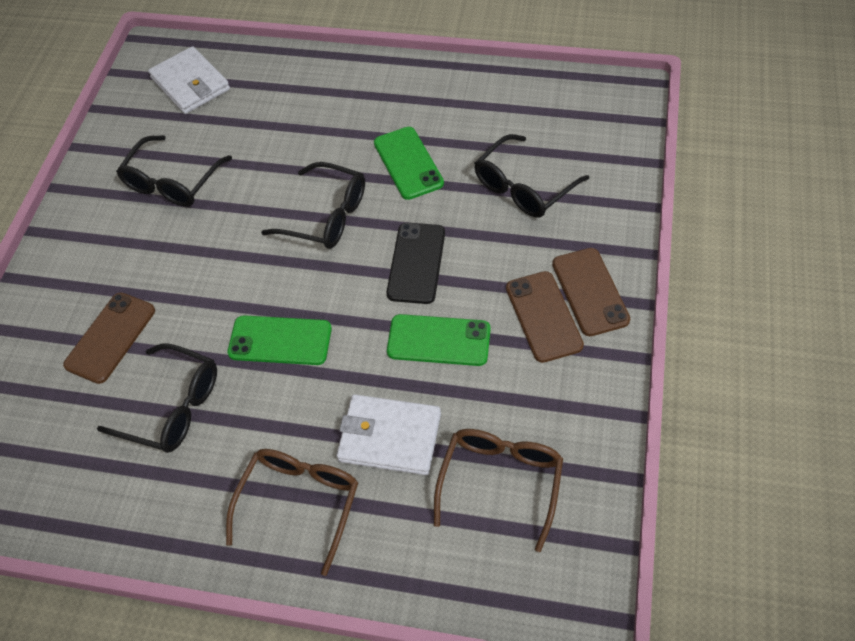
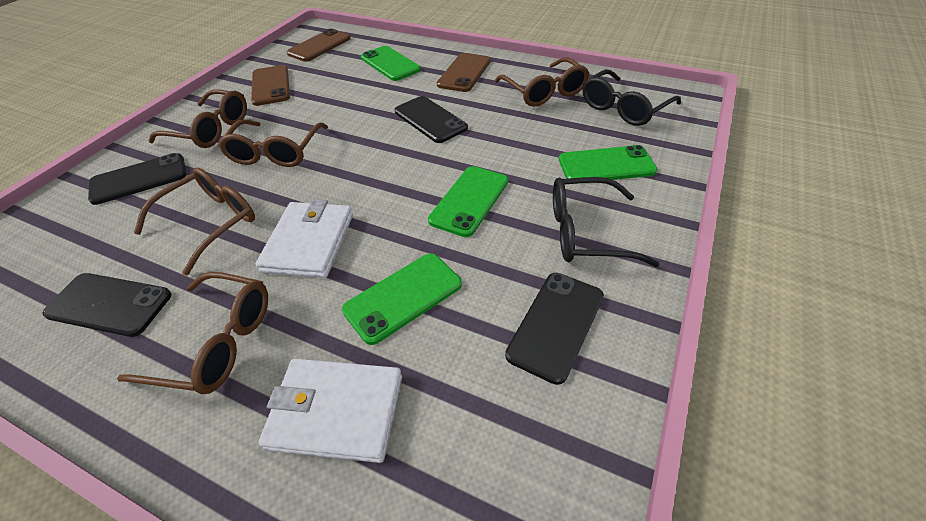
black glasses: 4 -> 2
black phone: 1 -> 4
brown glasses: 2 -> 5
green phone: 3 -> 4

